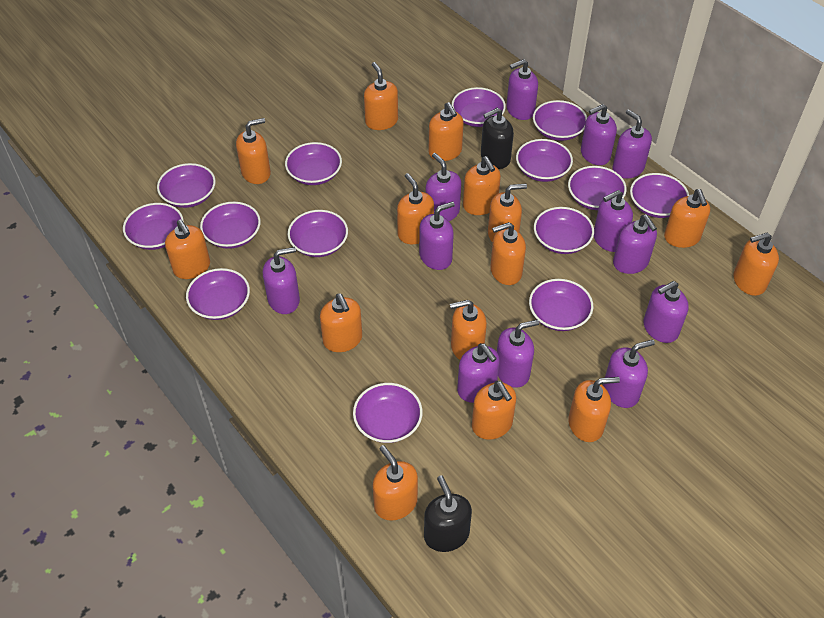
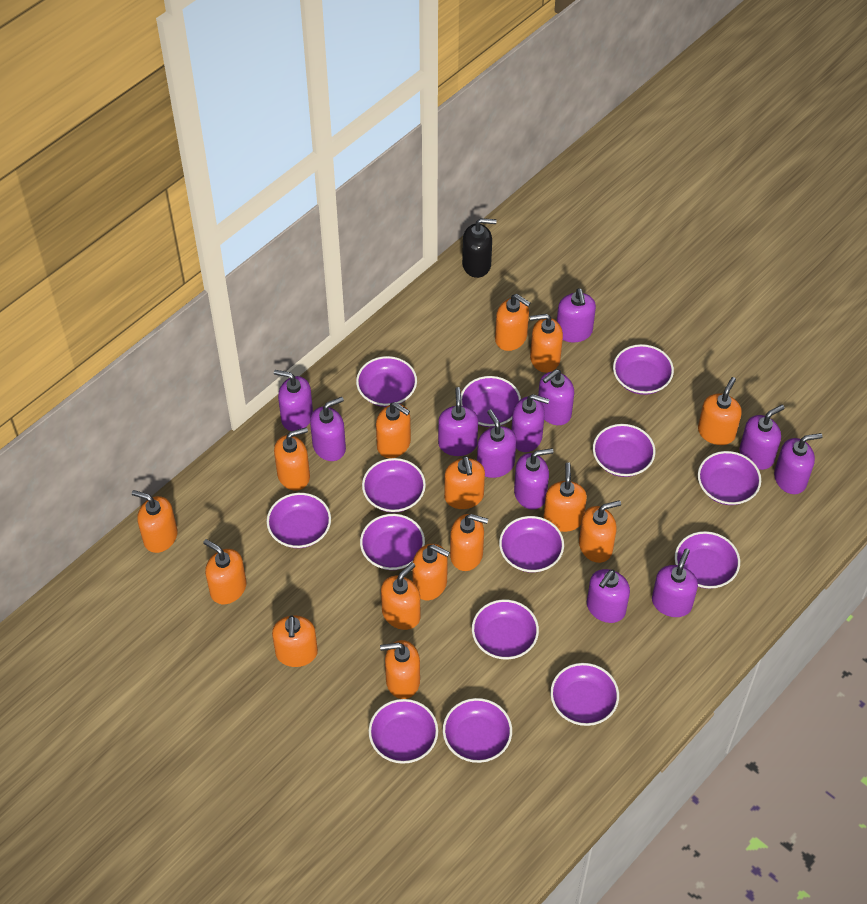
black soap dispenser: 2 -> 1

